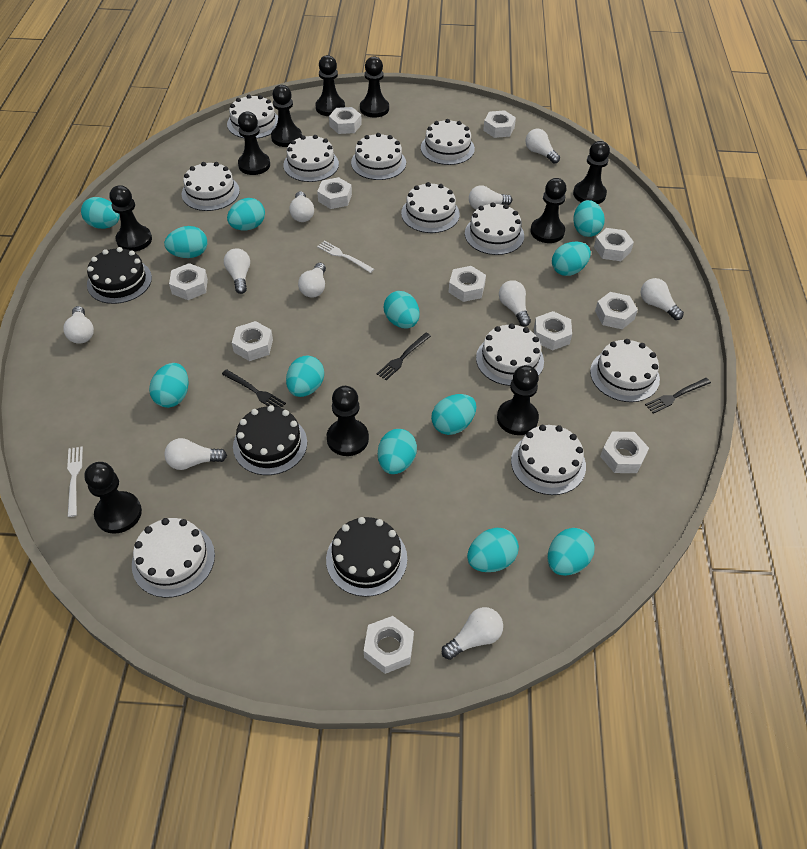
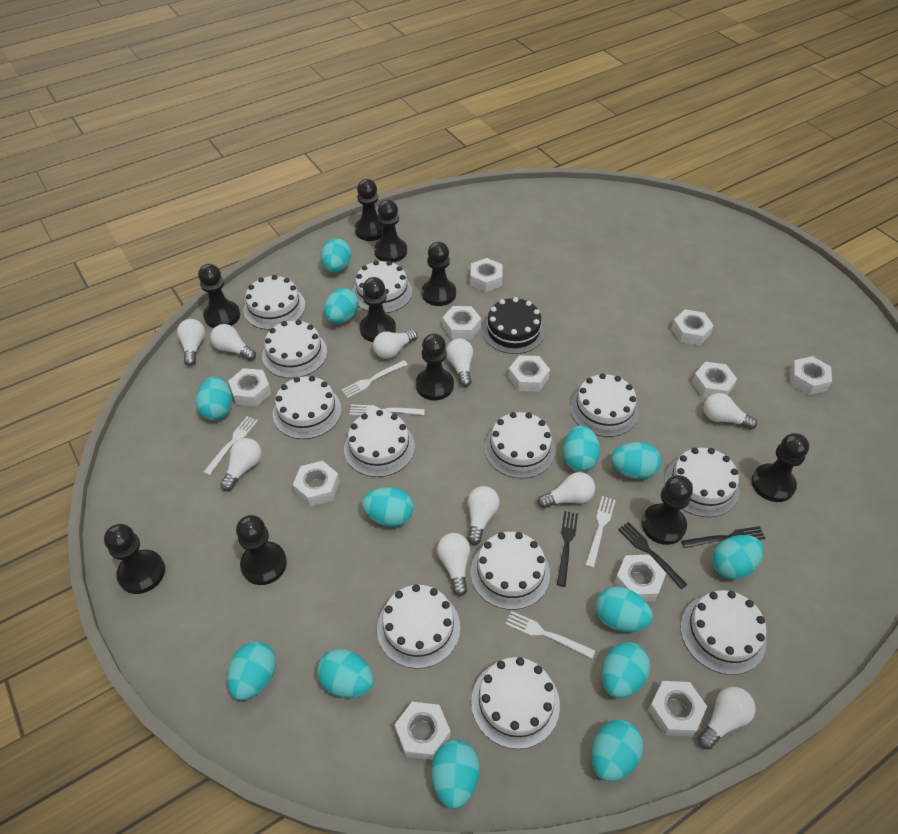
black cake: 3 -> 1
turquoise egg: 12 -> 13
white cake: 11 -> 12
white fork: 2 -> 5

